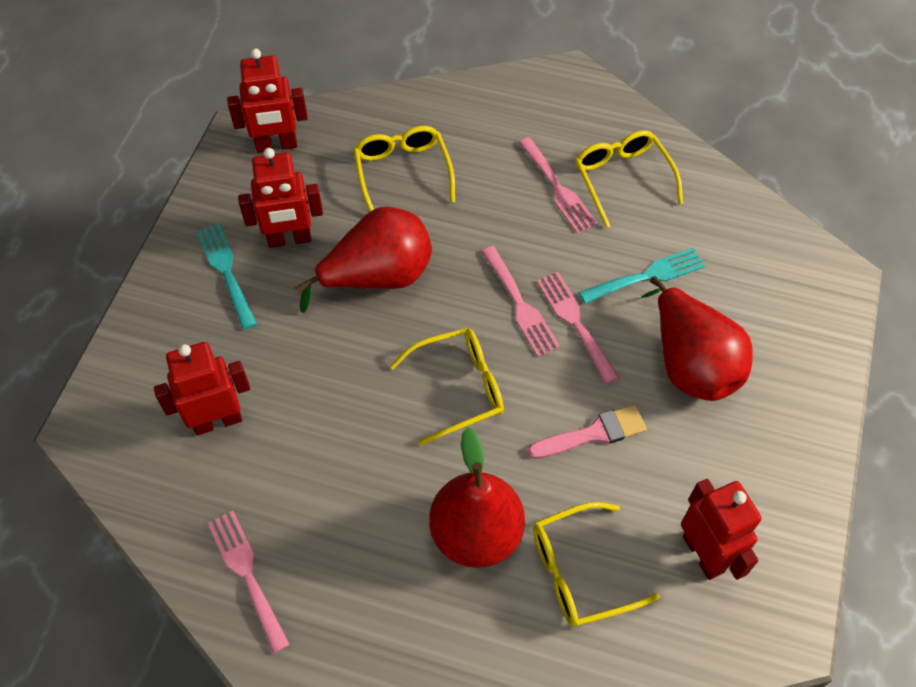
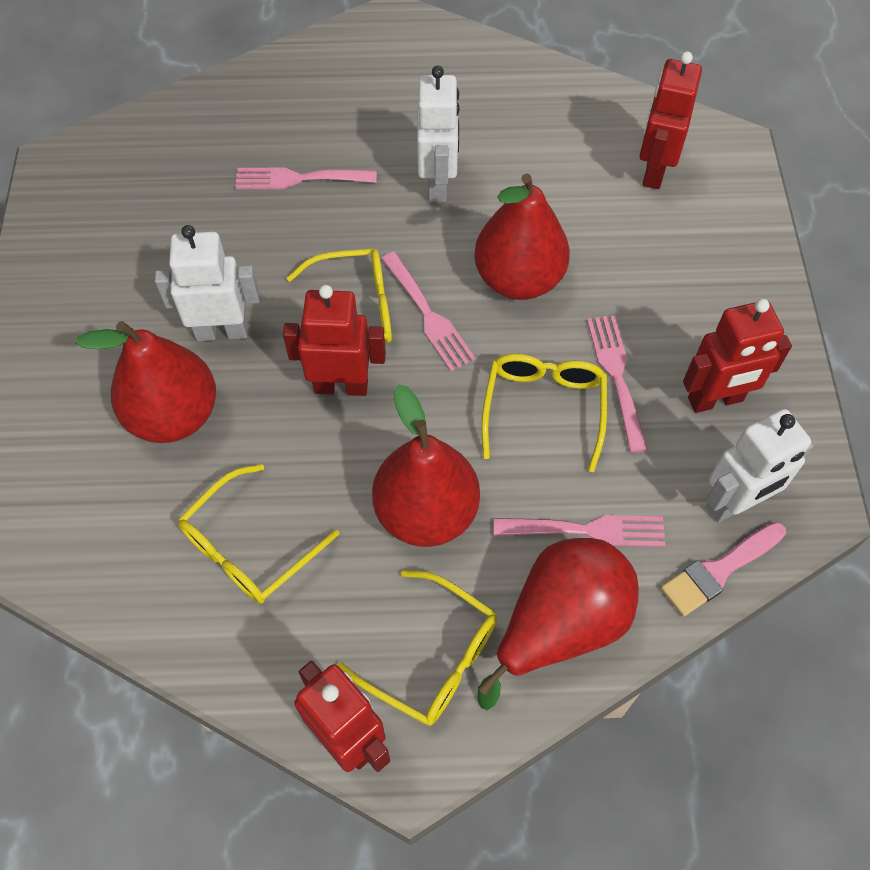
red pear: 3 -> 4
turquoise fork: 2 -> 0
white robot: 0 -> 3

